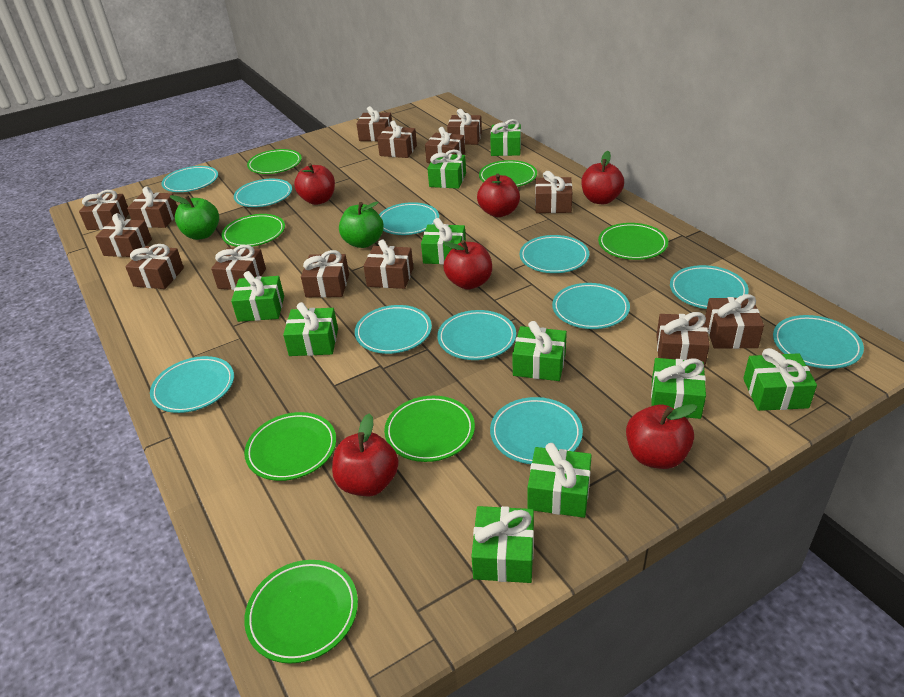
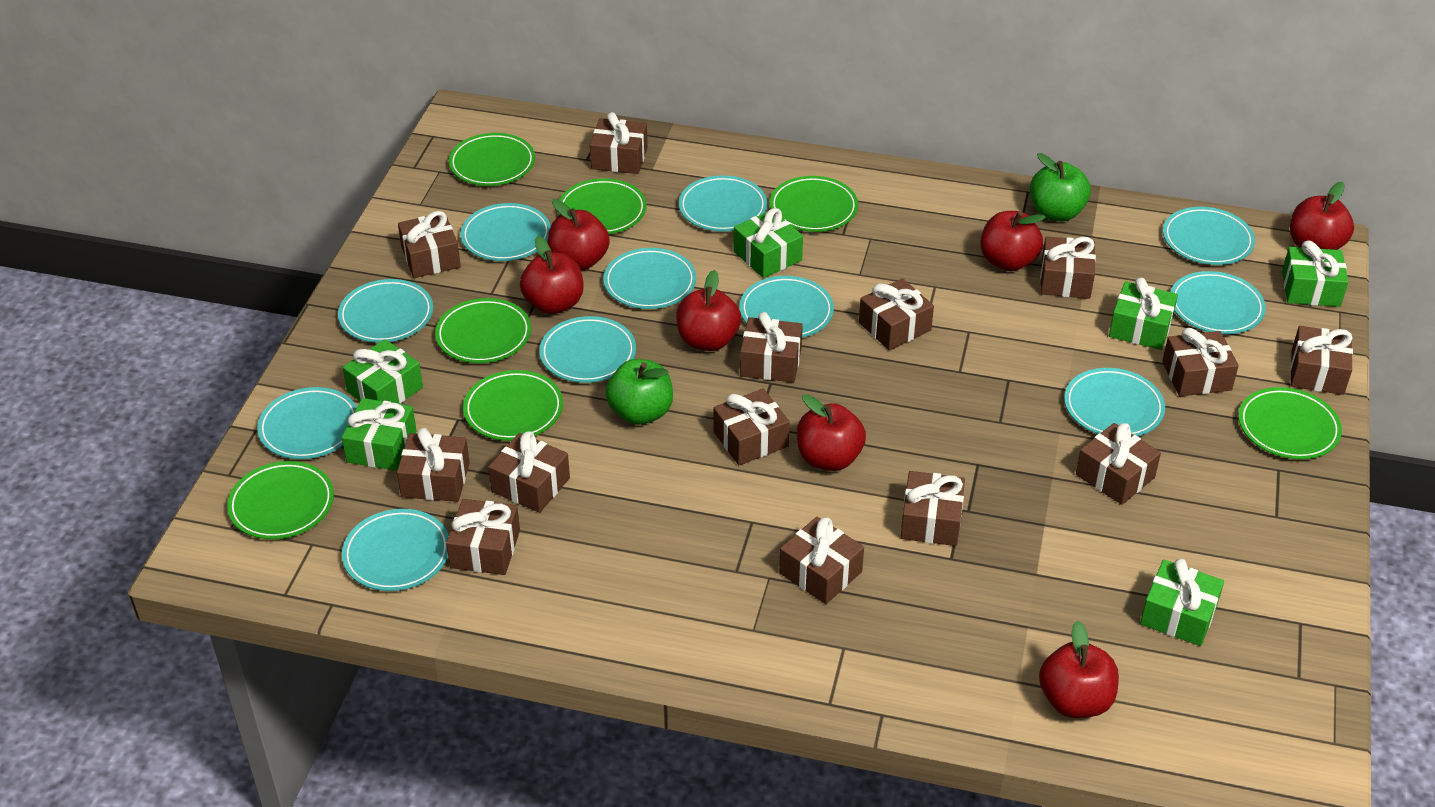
green gift: 10 -> 6
red apple: 6 -> 7

